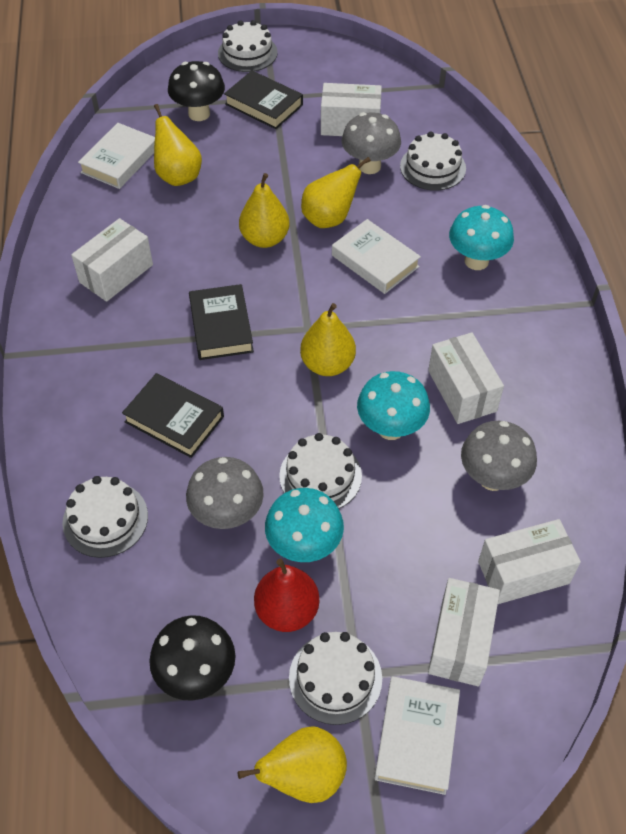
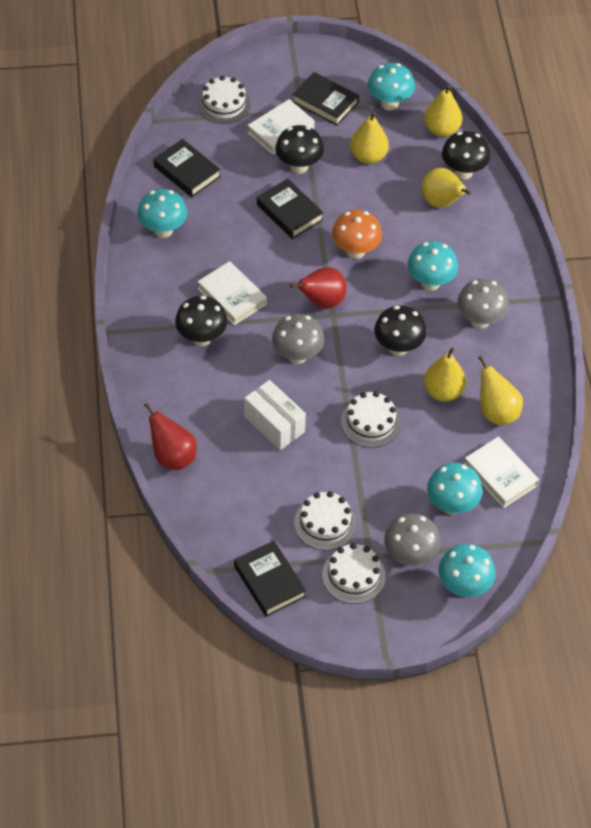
black book: 3 -> 4
black mushroom: 2 -> 4
orange mushroom: 0 -> 1
red pear: 1 -> 2
turquoise mushroom: 3 -> 5
white box: 5 -> 1
white cake: 5 -> 4

